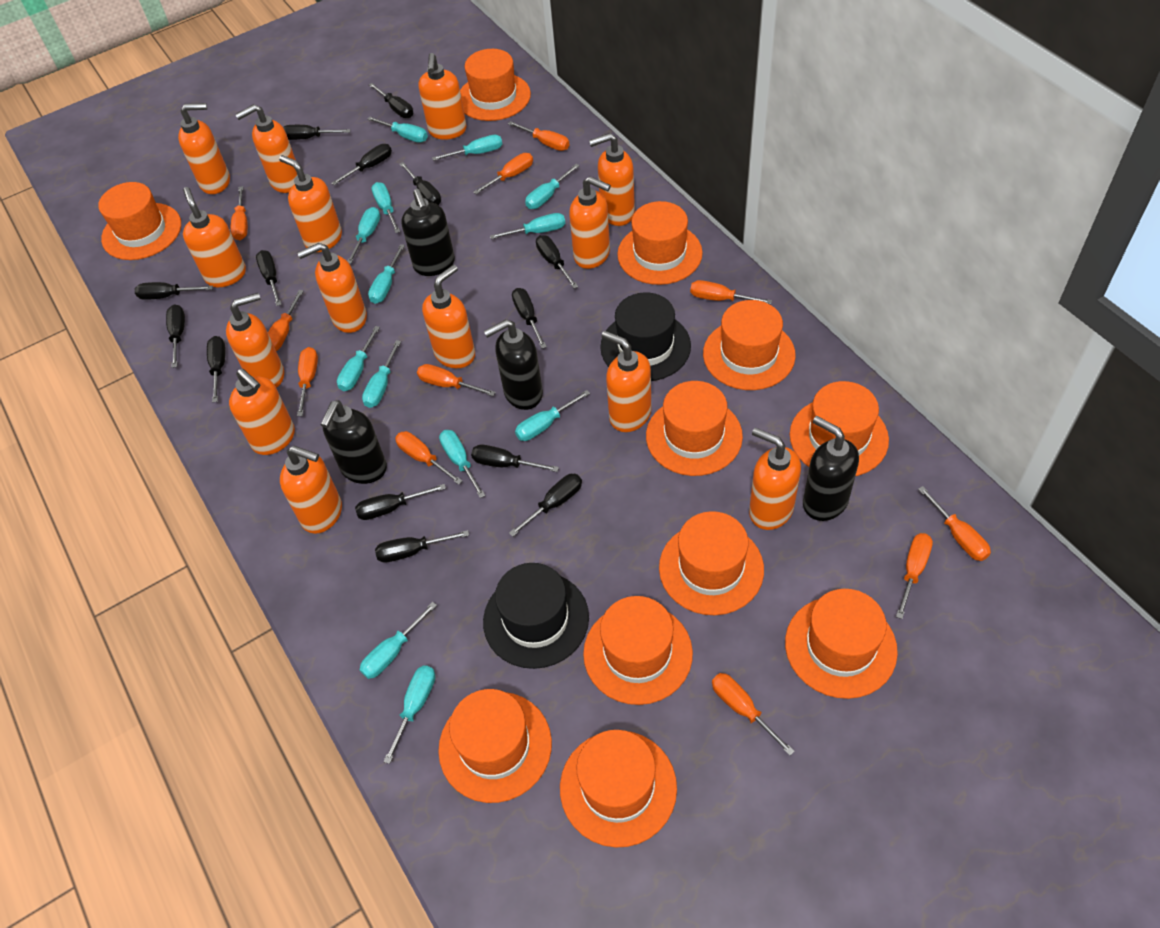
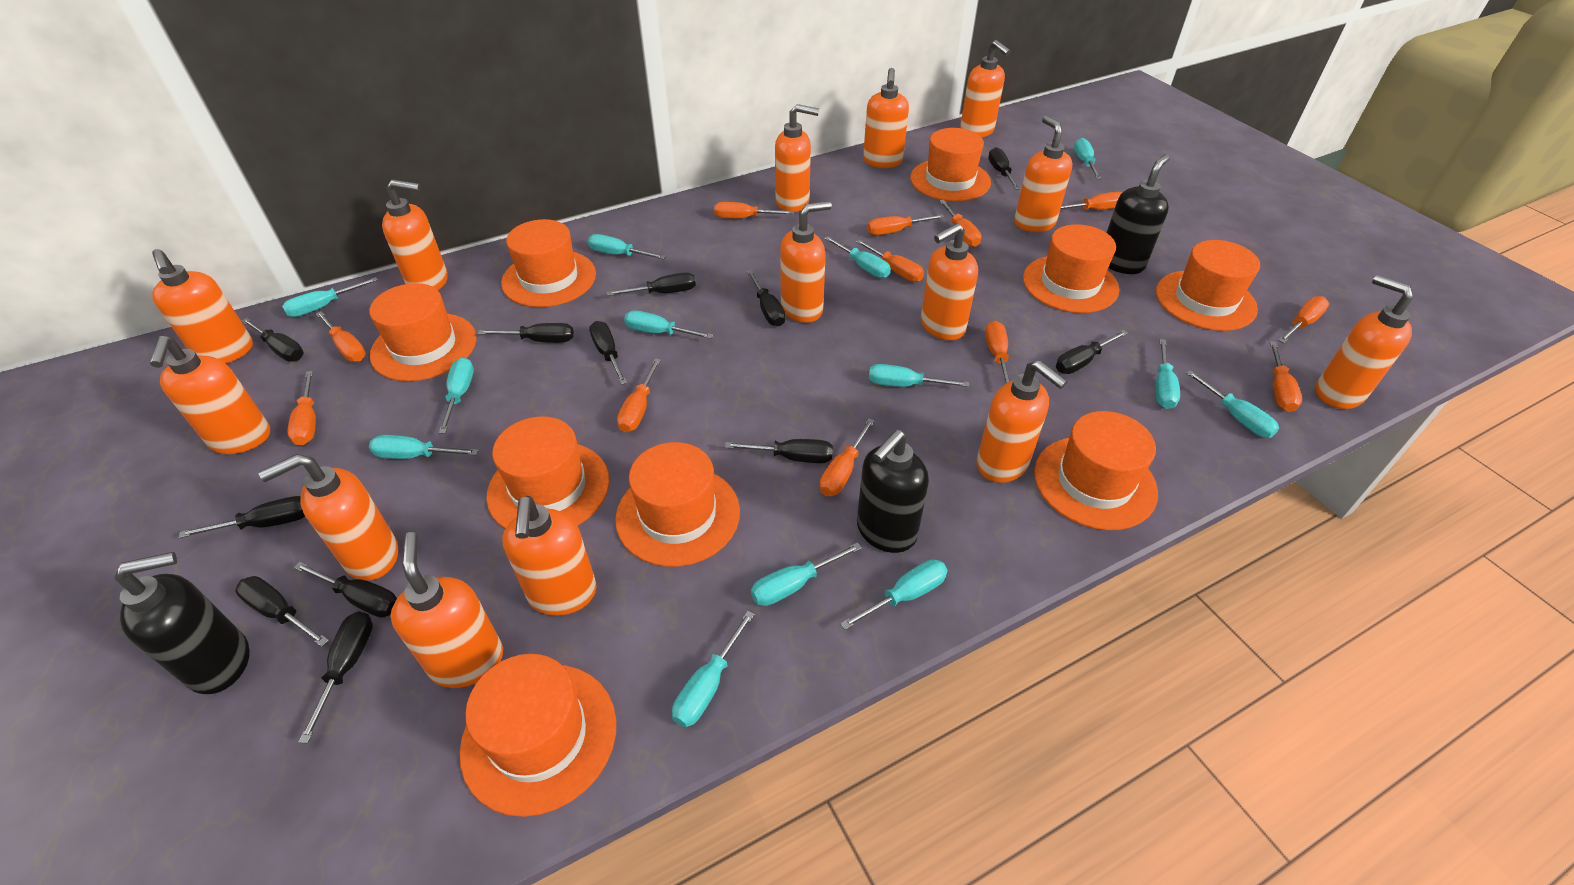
black hat: 2 -> 0
black screwdriver: 14 -> 12
black soap dispenser: 4 -> 3
orange hat: 11 -> 9
orange screwdriver: 11 -> 12

